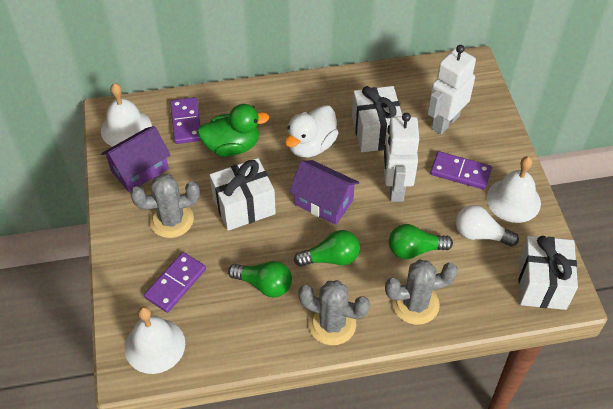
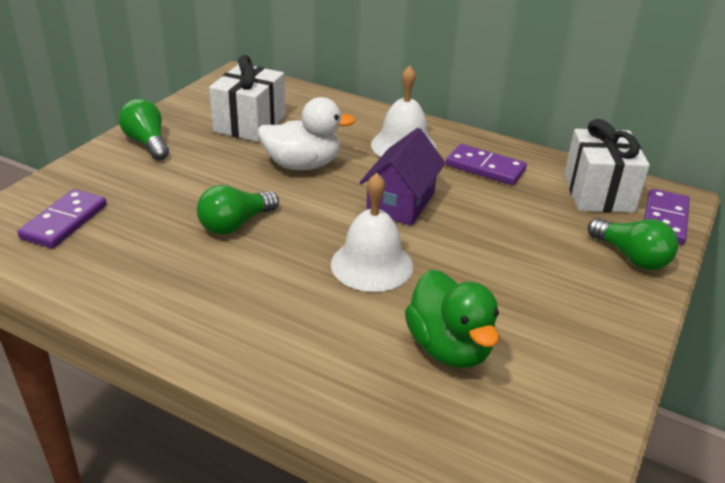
grey cactus: 3 -> 0
purple house: 2 -> 1
white bell: 3 -> 2
white gift: 3 -> 2
white light bulb: 1 -> 0
white robot: 2 -> 0

